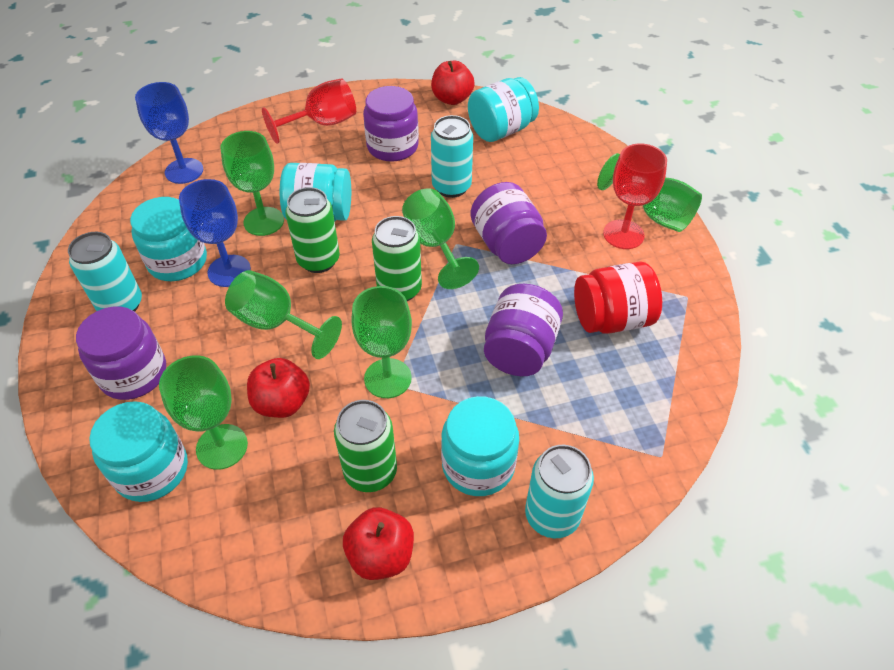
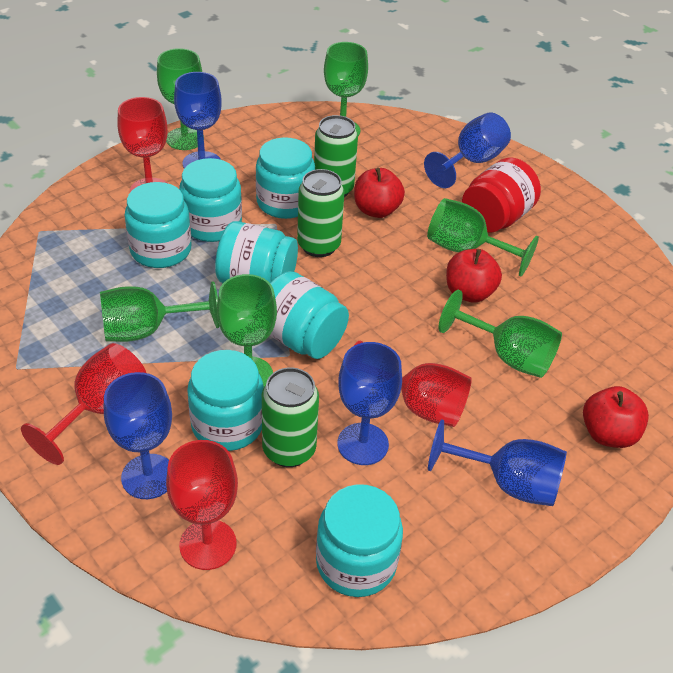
blue goblet: 2 -> 5
purple jar: 4 -> 0
red goblet: 2 -> 4
turquoise can: 3 -> 0
turquoise jar: 5 -> 7

